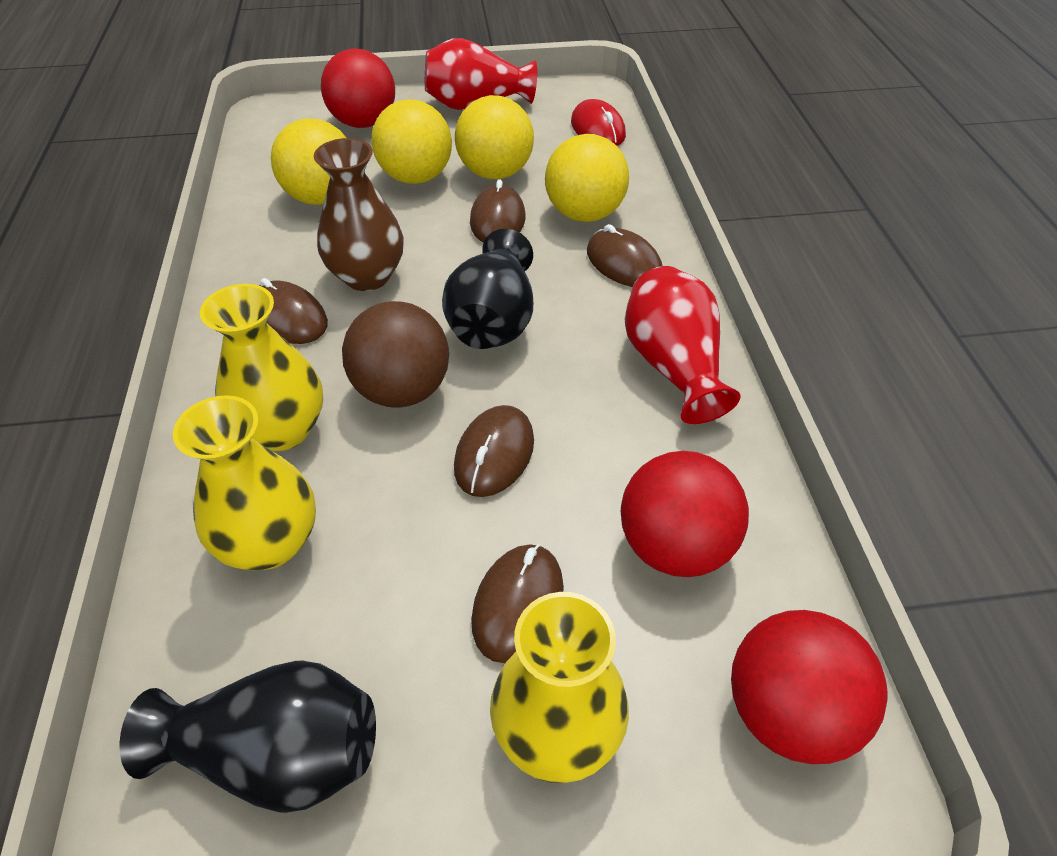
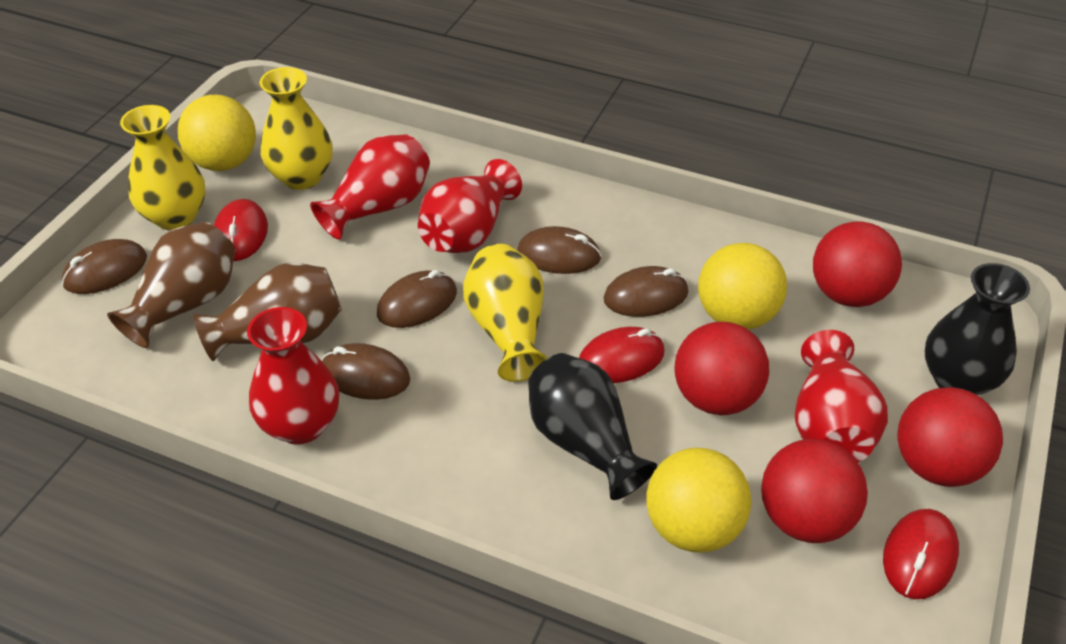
brown ball: 1 -> 0
brown vase: 1 -> 2
red ball: 3 -> 4
red mouse: 1 -> 3
red vase: 2 -> 4
yellow ball: 4 -> 3

